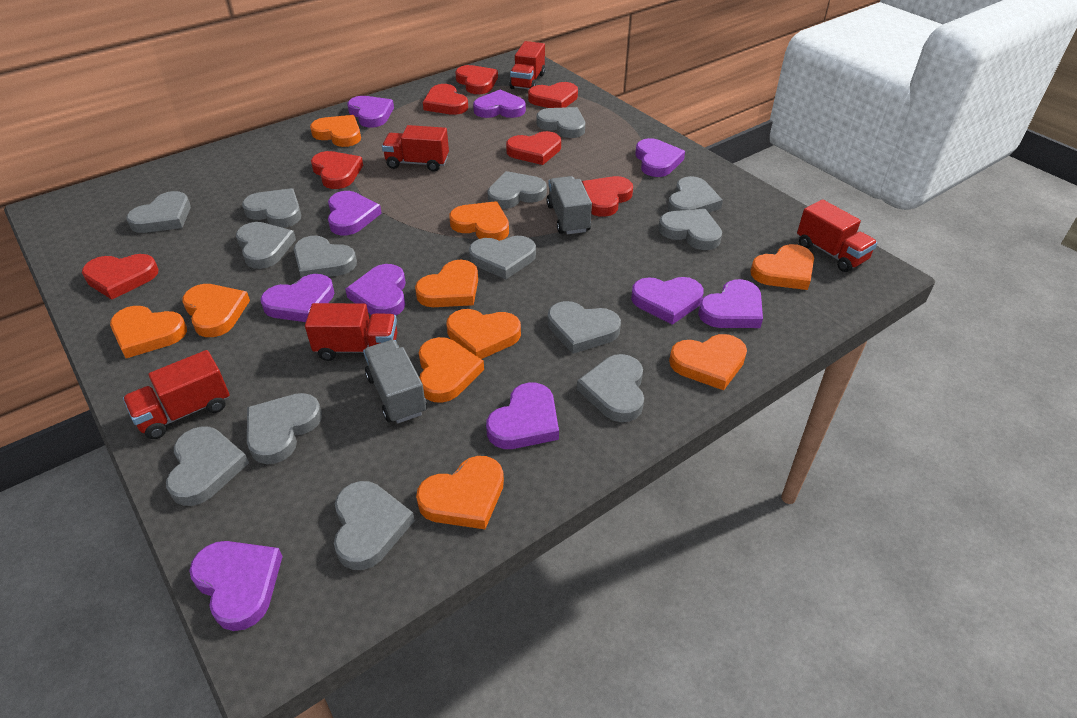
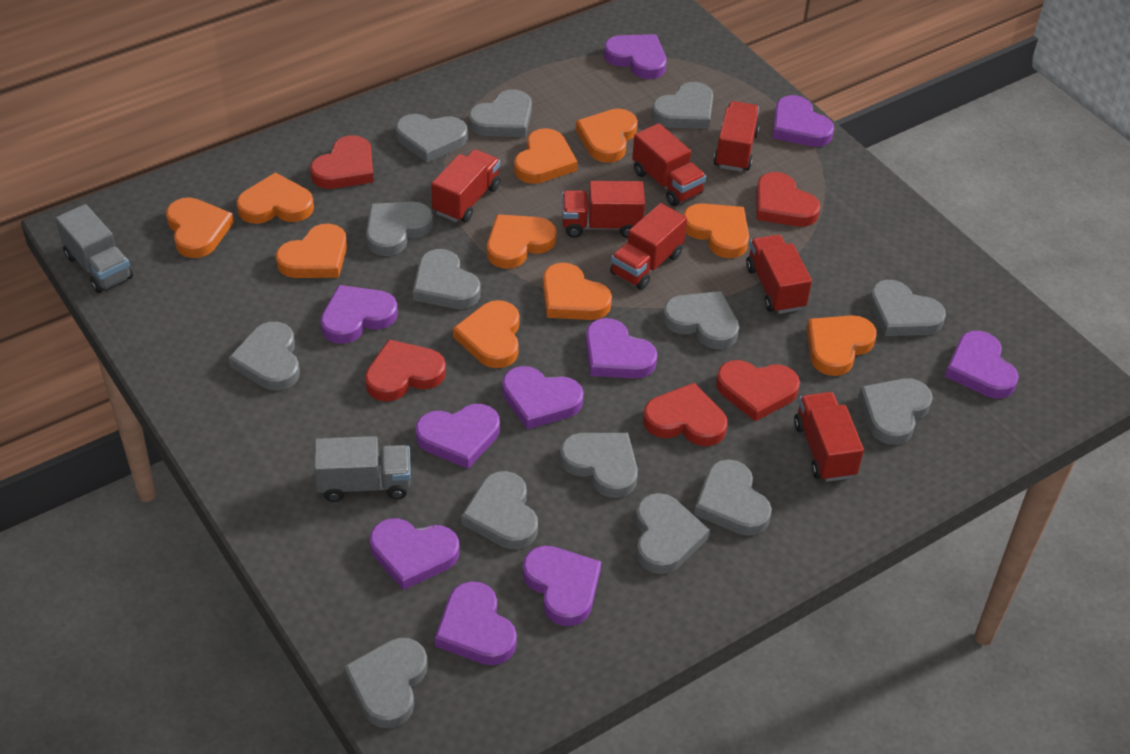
red heart: 7 -> 5
red truck: 5 -> 7

